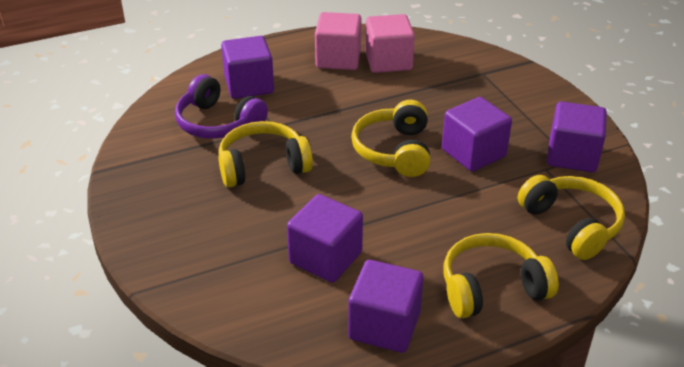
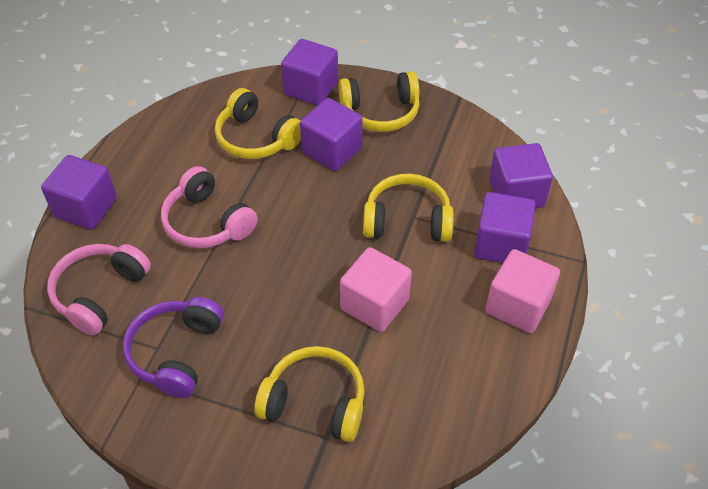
pink headphones: 0 -> 2

